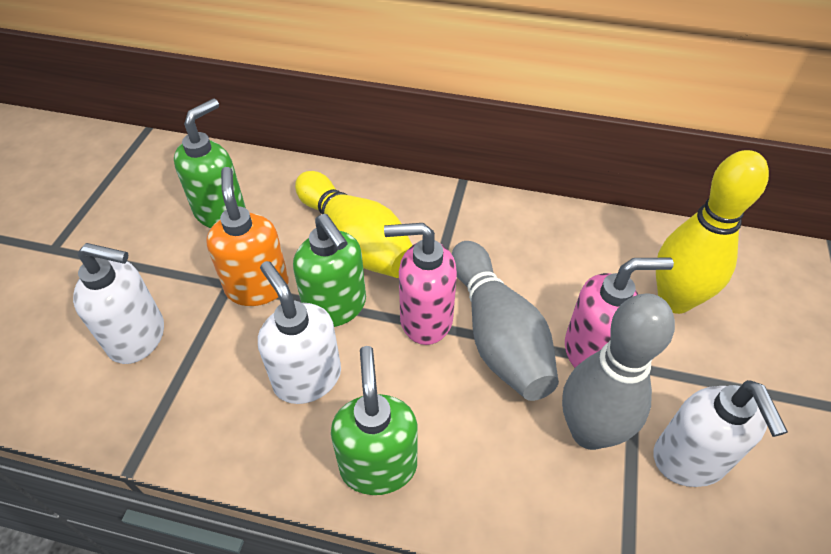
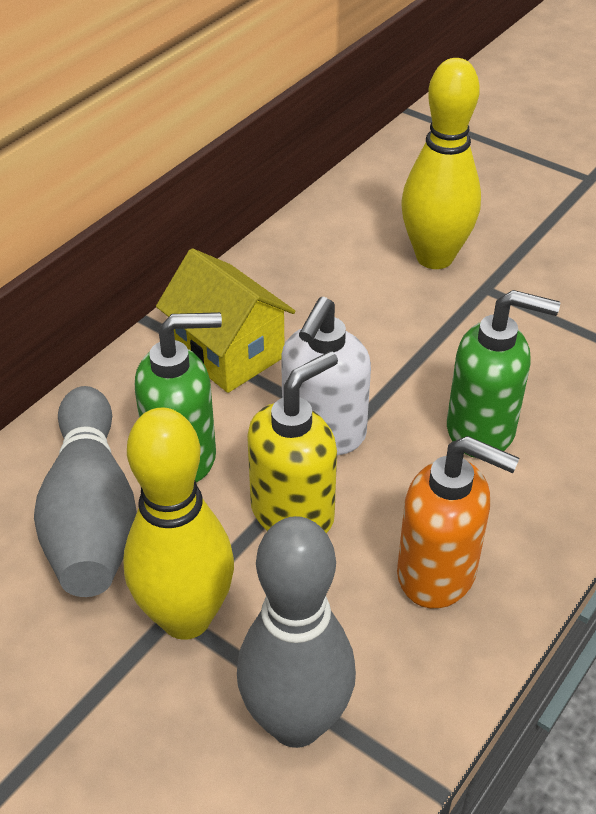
green soap dispenser: 3 -> 2
pink soap dispenser: 2 -> 0
white soap dispenser: 3 -> 1
yellow house: 0 -> 1
yellow soap dispenser: 0 -> 1

